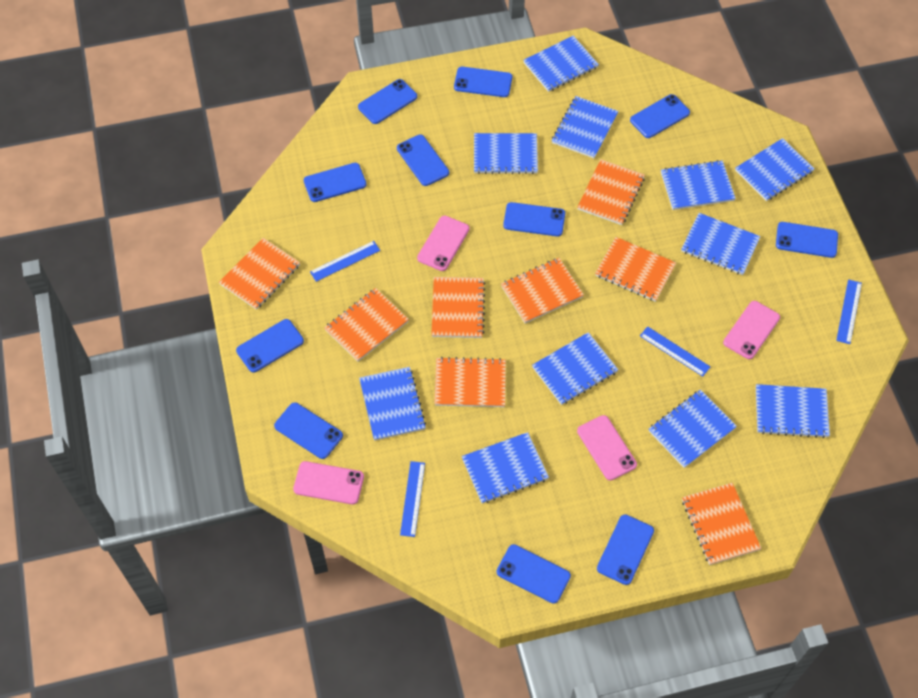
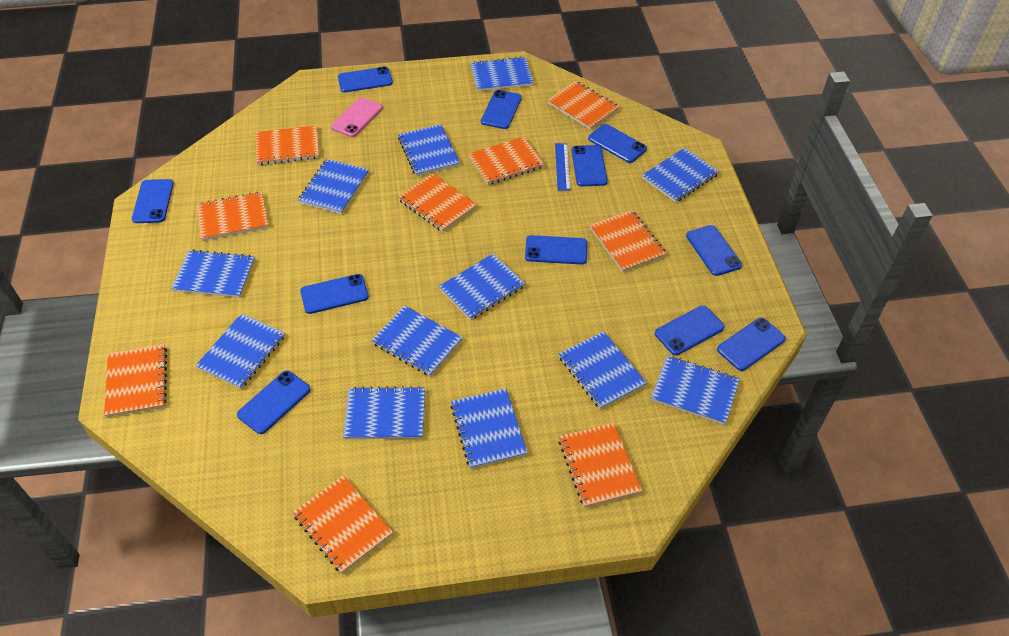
blue notebook: 11 -> 12
blue ruler: 4 -> 1
orange notebook: 8 -> 9
pink phone: 4 -> 1

